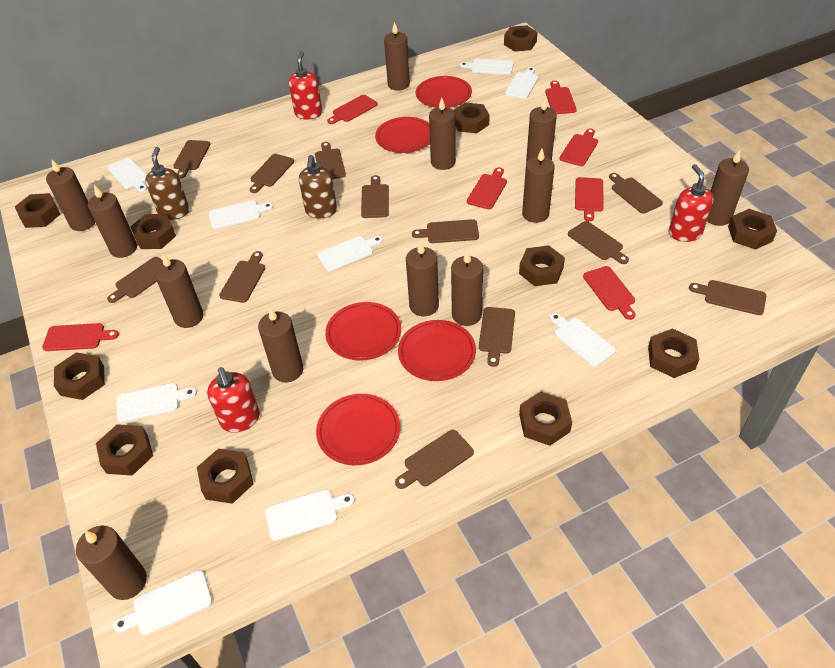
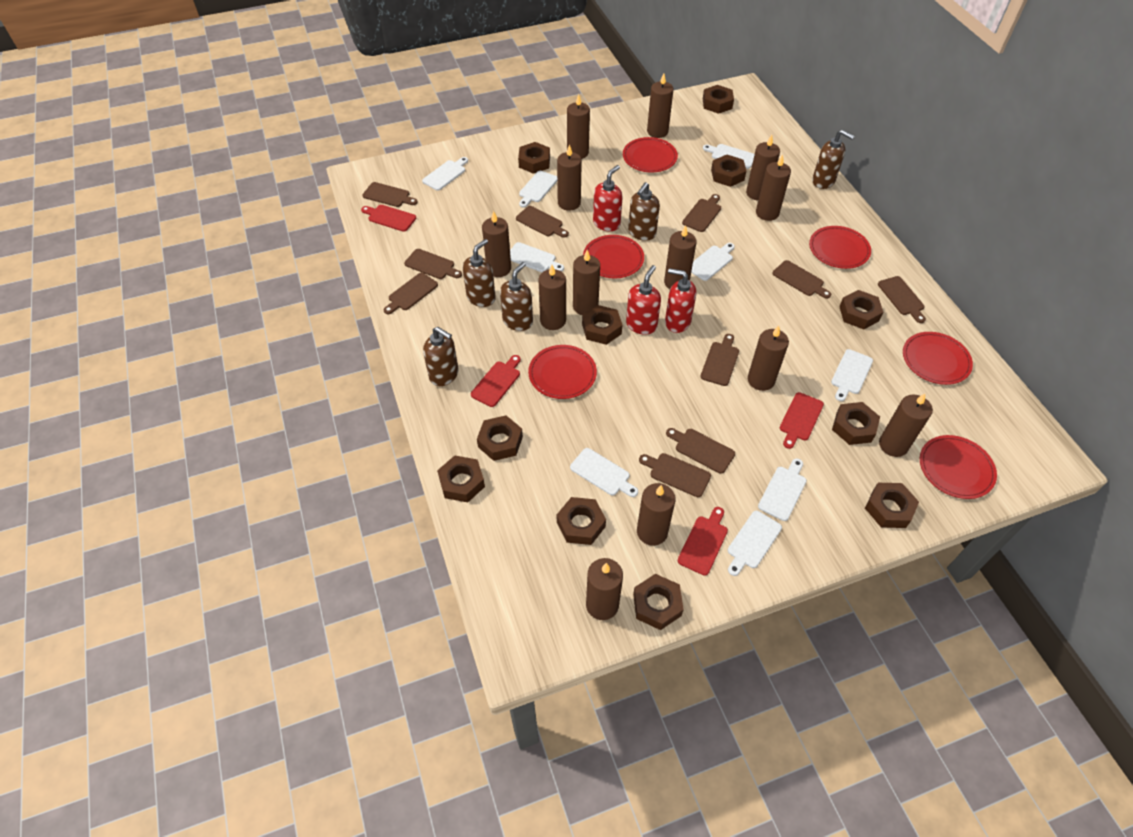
brown candle: 12 -> 13
brown cutting board: 12 -> 10
brown soap dispenser: 2 -> 5
red cutting board: 7 -> 4
red plate: 5 -> 6

